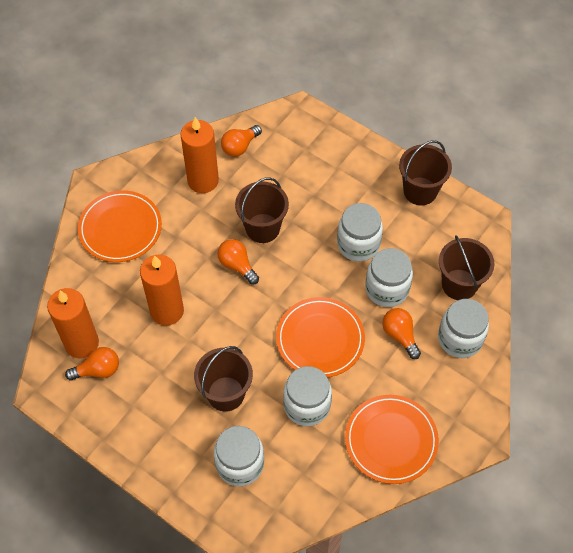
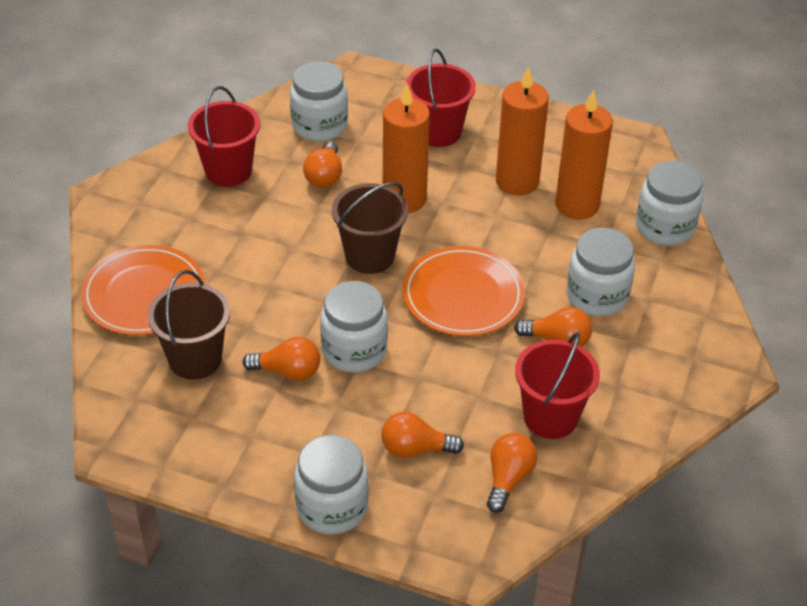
brown bucket: 4 -> 2
orange light bulb: 4 -> 5
orange plate: 3 -> 2
red bucket: 0 -> 3

